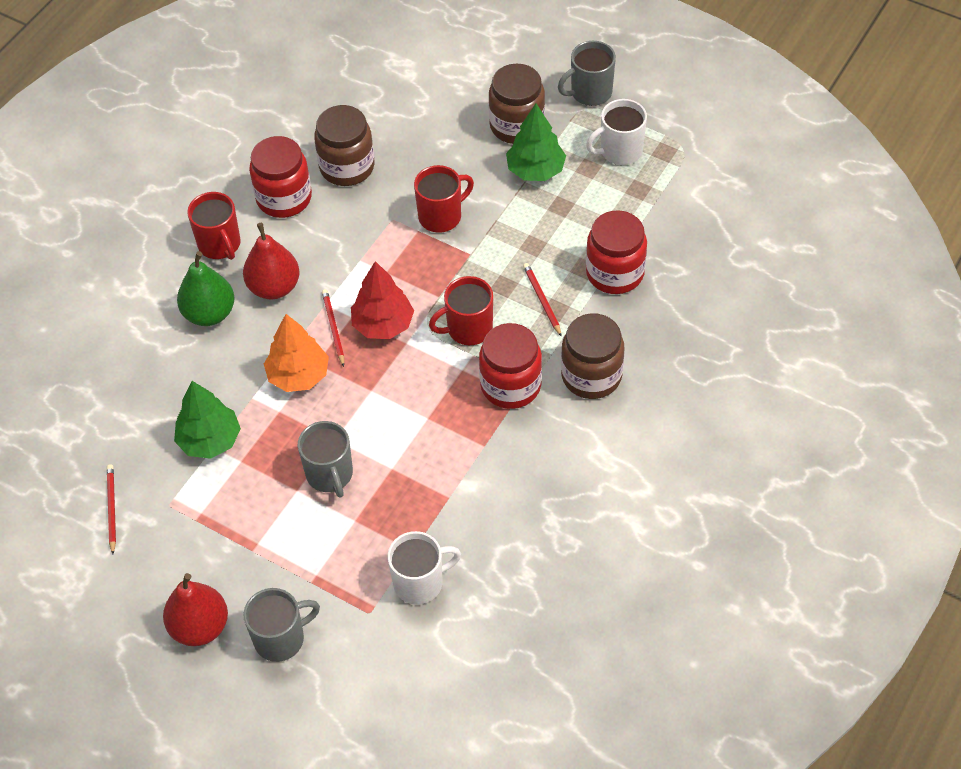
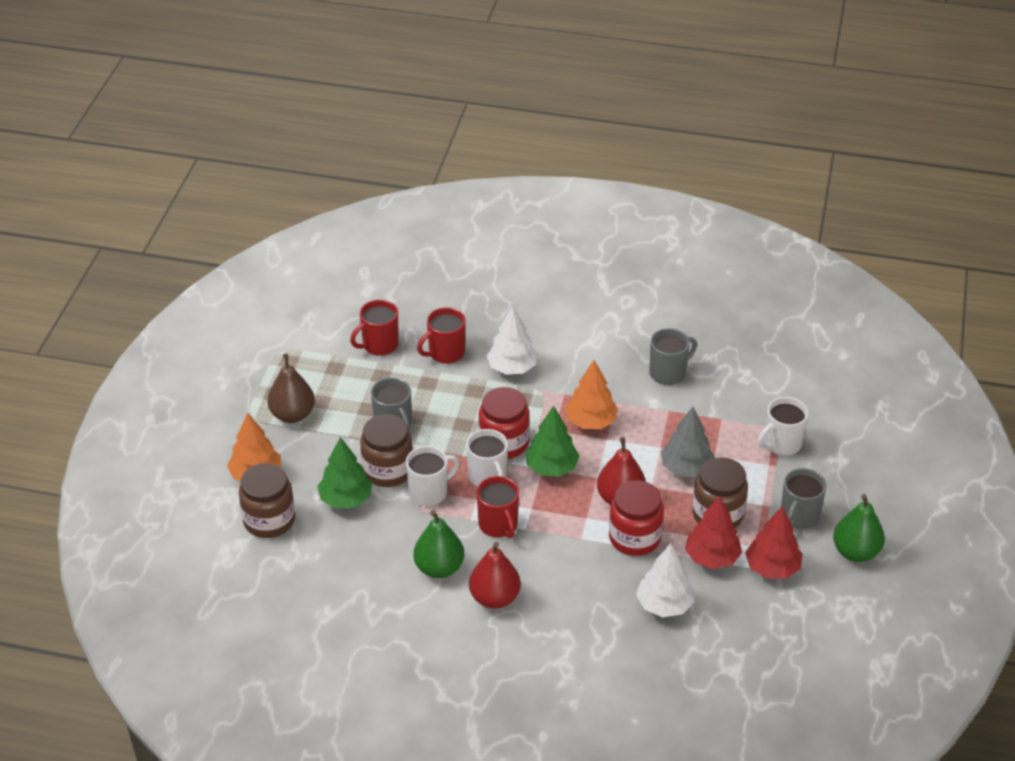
brown pear: 0 -> 1
green pear: 1 -> 2
grey tree: 0 -> 1
orange tree: 1 -> 2
red jar: 3 -> 2
red pencil: 3 -> 0
red tree: 1 -> 2
white mug: 2 -> 3
white tree: 0 -> 2

